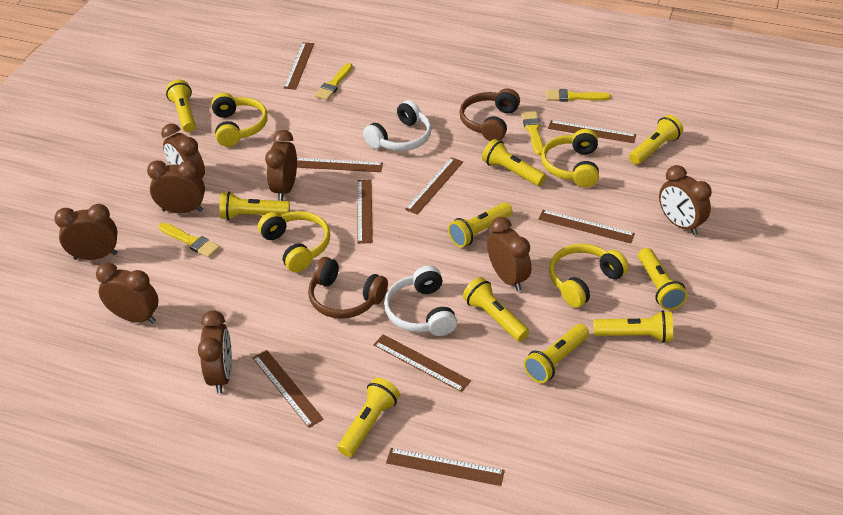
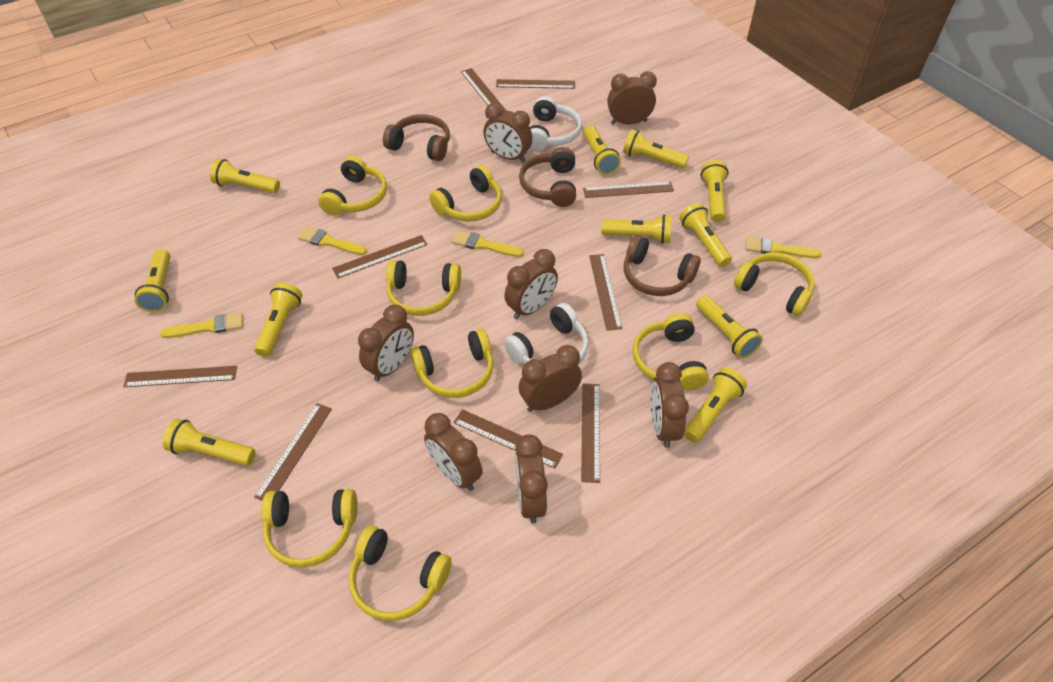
brown headphones: 2 -> 3
yellow flashlight: 10 -> 11
yellow headphones: 4 -> 8

